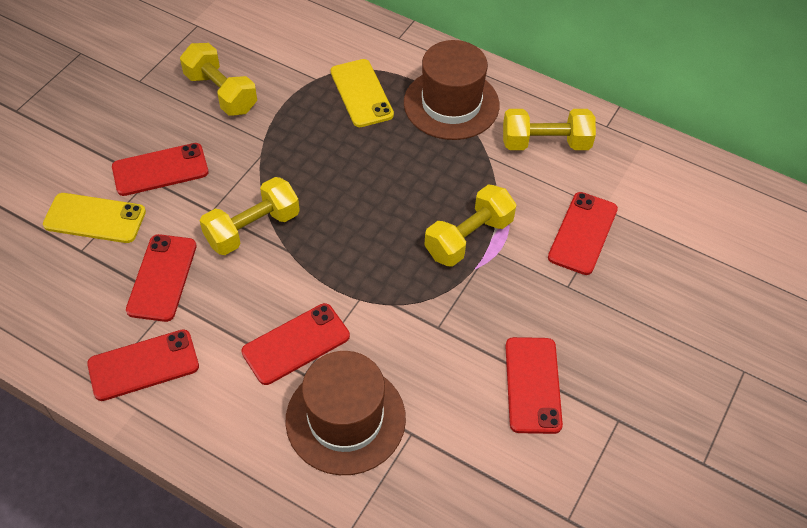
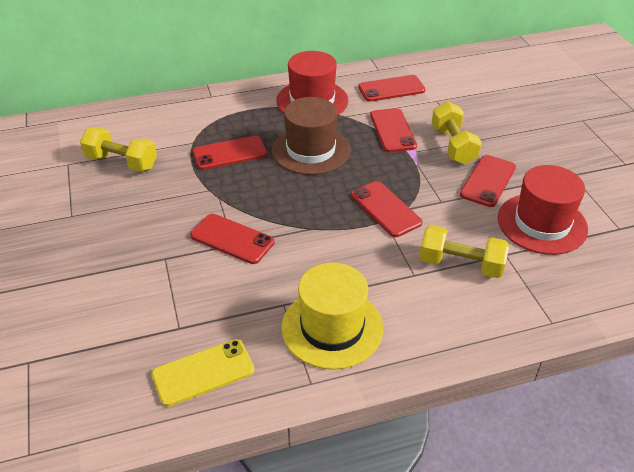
brown hat: 2 -> 1
red hat: 0 -> 2
yellow dumbbell: 4 -> 3
yellow hat: 0 -> 1
yellow phone: 2 -> 1

